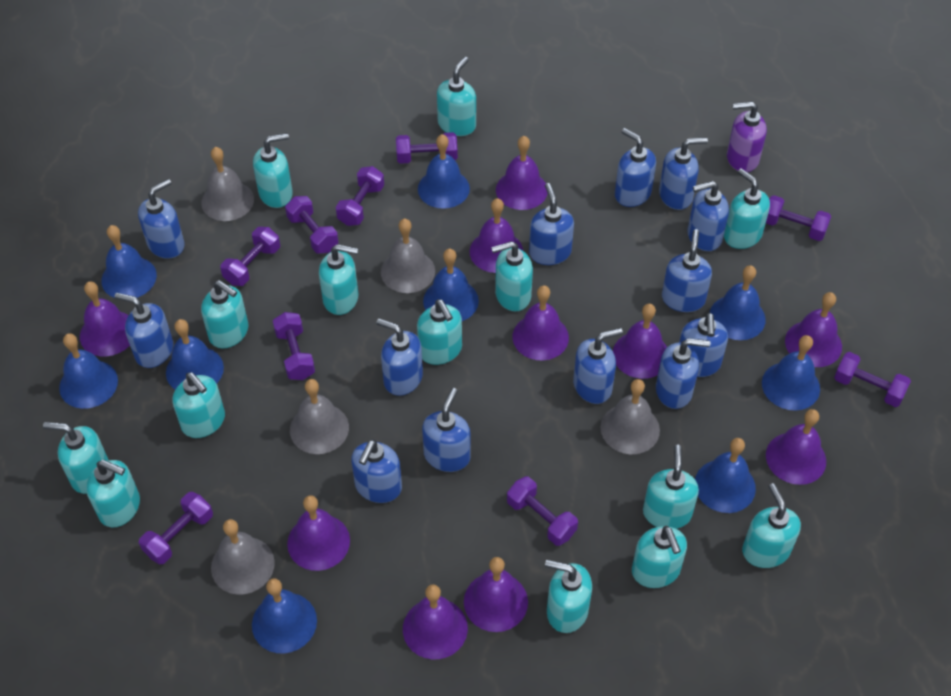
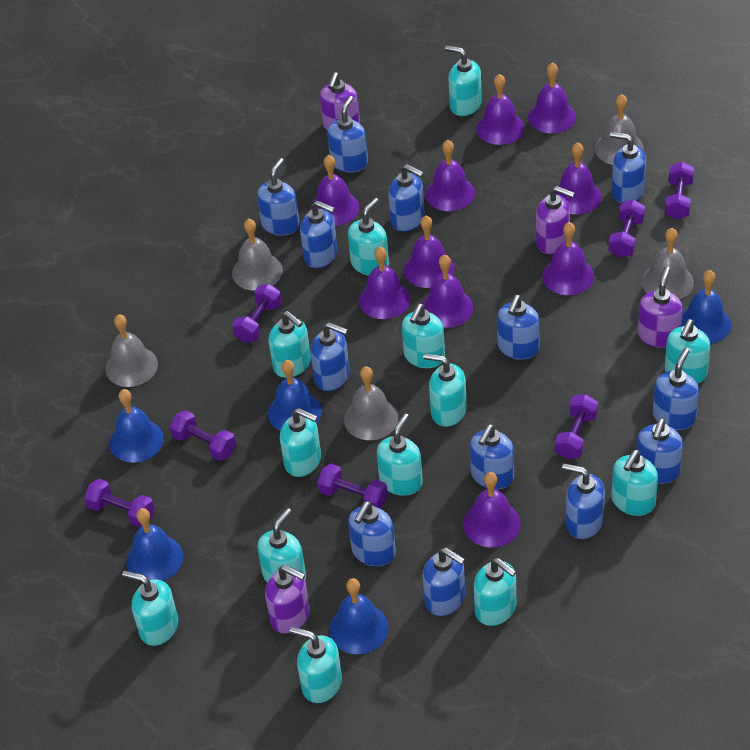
blue bell: 9 -> 5
purple dumbbell: 9 -> 7
purple soap dispenser: 1 -> 4
turquoise soap dispenser: 14 -> 13

